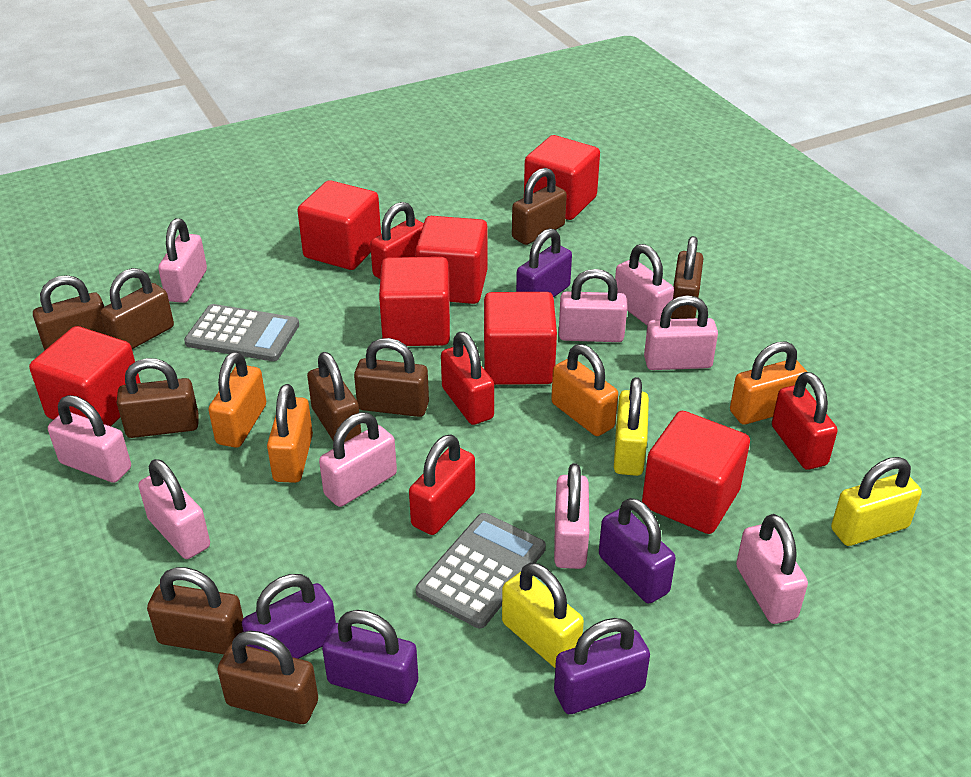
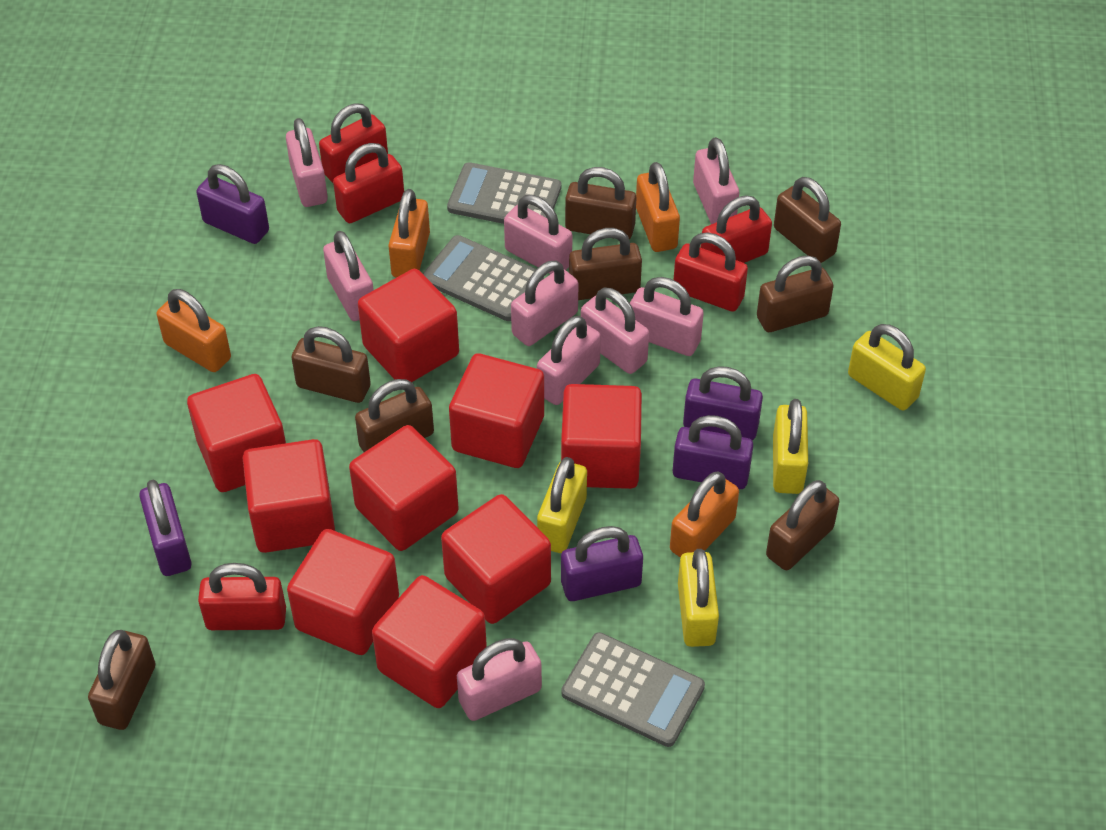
brown padlock: 9 -> 8
grey calculator: 2 -> 3
red cube: 7 -> 9
red padlock: 4 -> 5
yellow padlock: 3 -> 4

